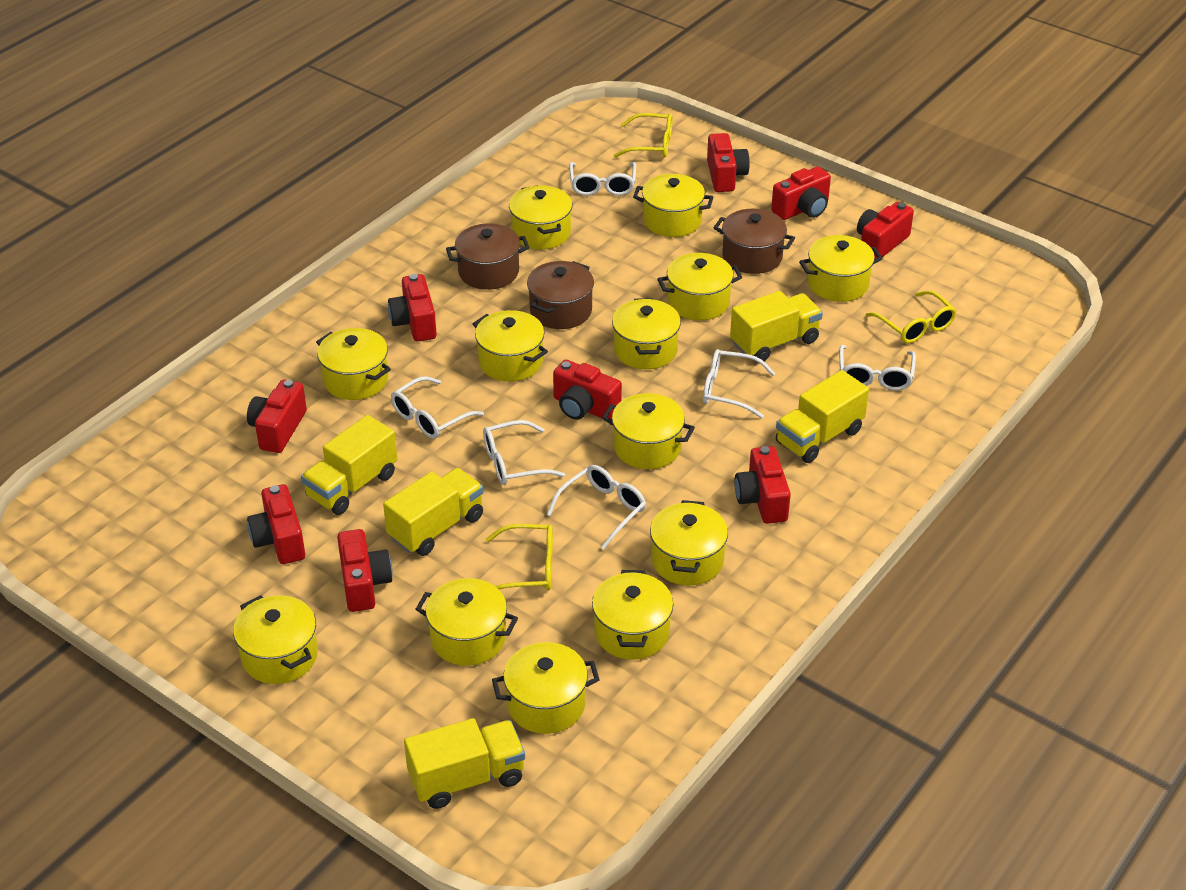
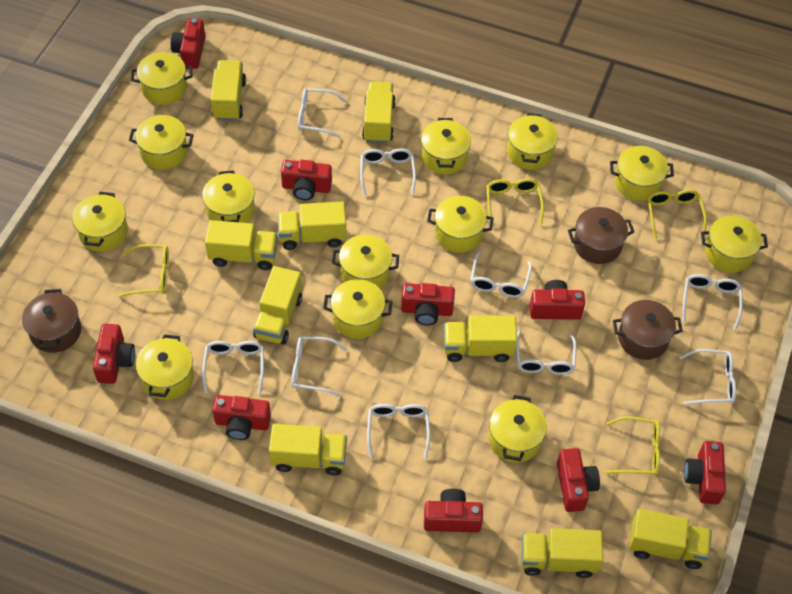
white glasses: 6 -> 9
yellow glasses: 3 -> 4
yellow truck: 5 -> 9

